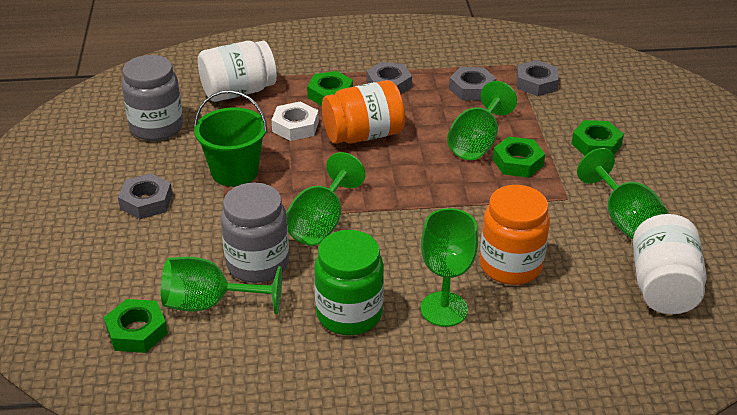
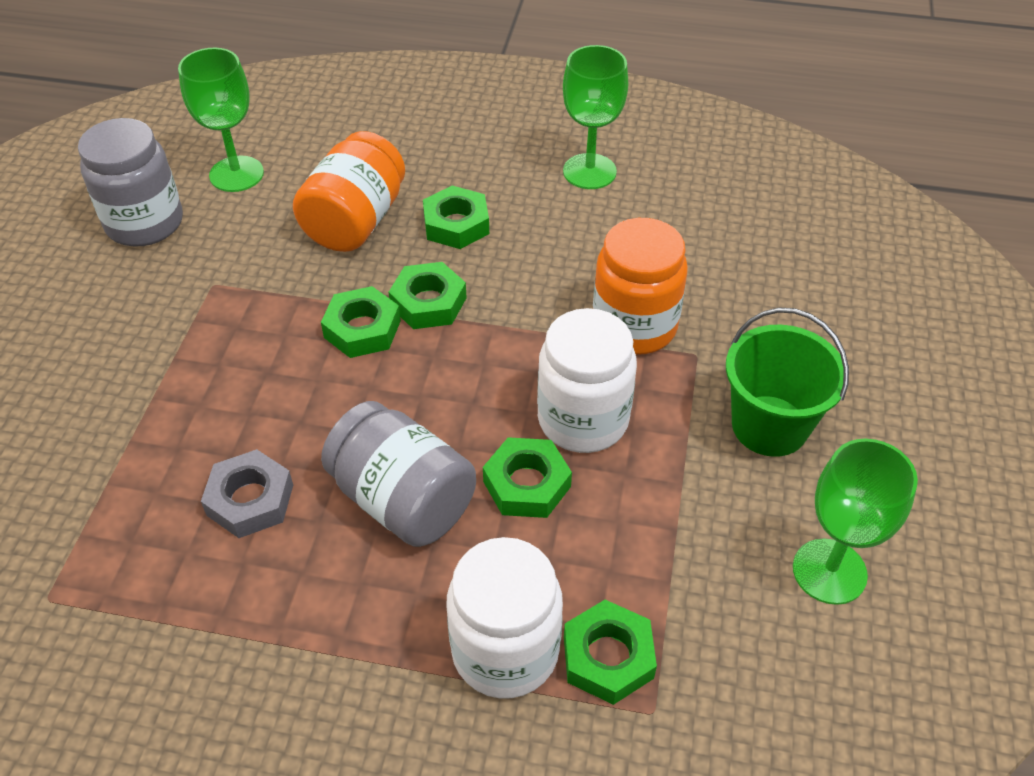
green goblet: 5 -> 3
green jar: 1 -> 0
green nut: 4 -> 5
grey nut: 4 -> 1
white nut: 1 -> 0

